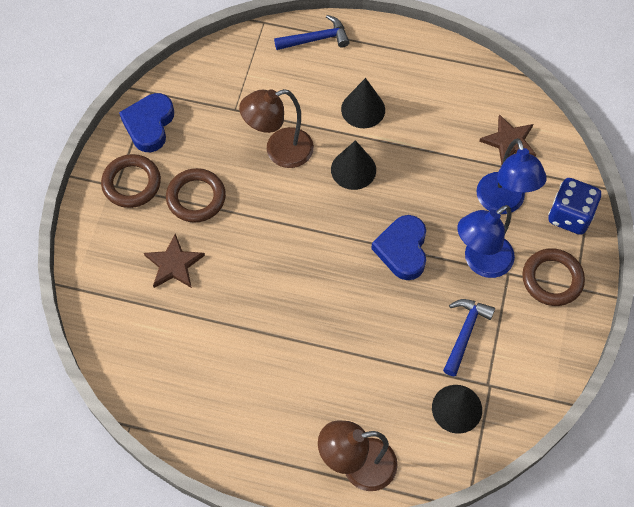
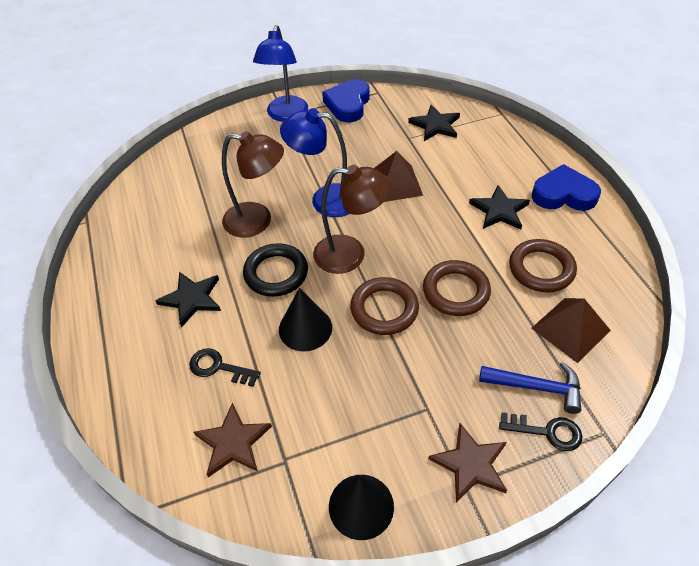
black cone: 3 -> 2
black key: 0 -> 2
black ring: 0 -> 1
black star: 0 -> 3
blue dice: 1 -> 0
blue hammer: 2 -> 1
brown pyramid: 0 -> 2

